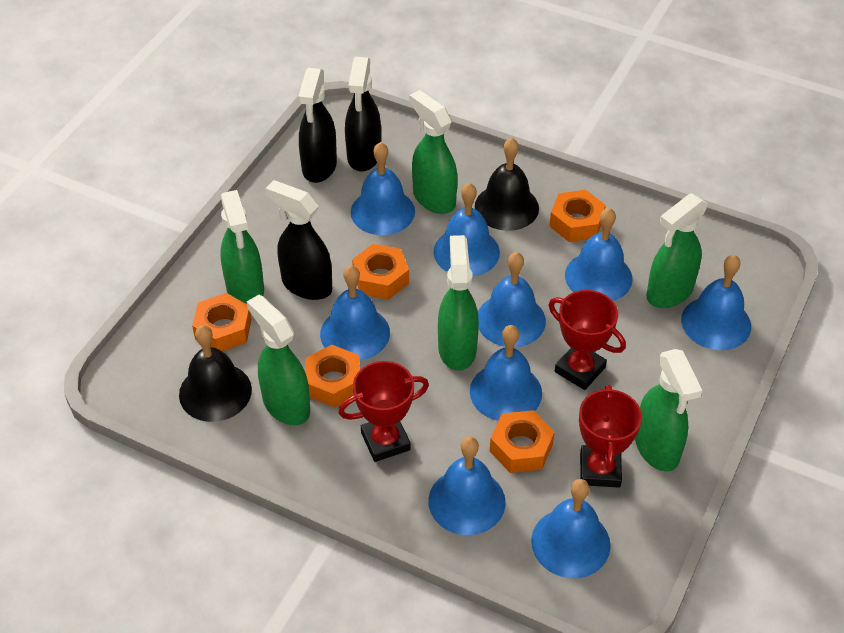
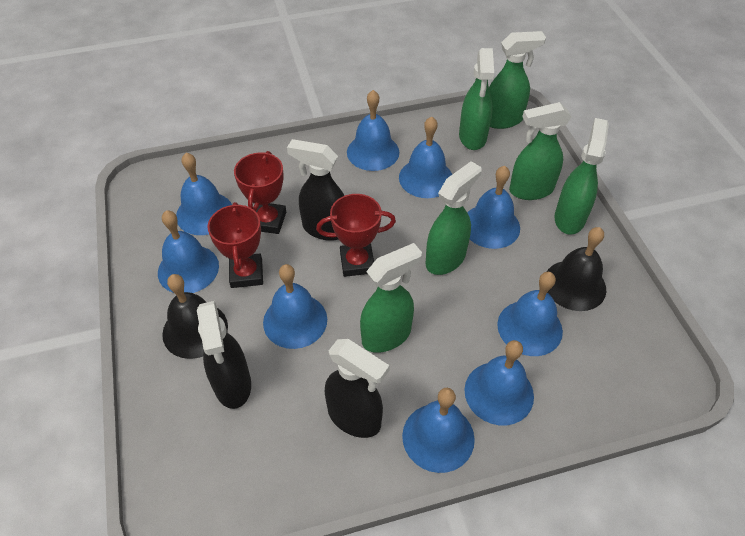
orange nut: 5 -> 0

